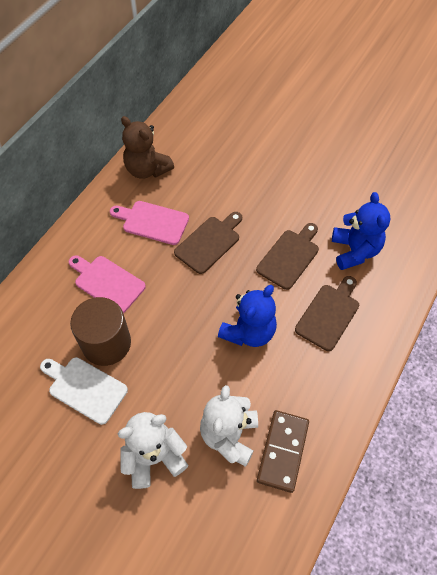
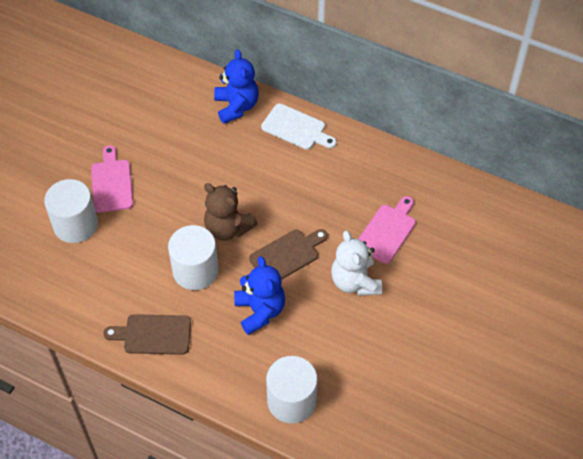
brown cutting board: 3 -> 2
brown cylinder: 1 -> 0
brown domino: 1 -> 0
white cylinder: 0 -> 3
white teddy bear: 2 -> 1

